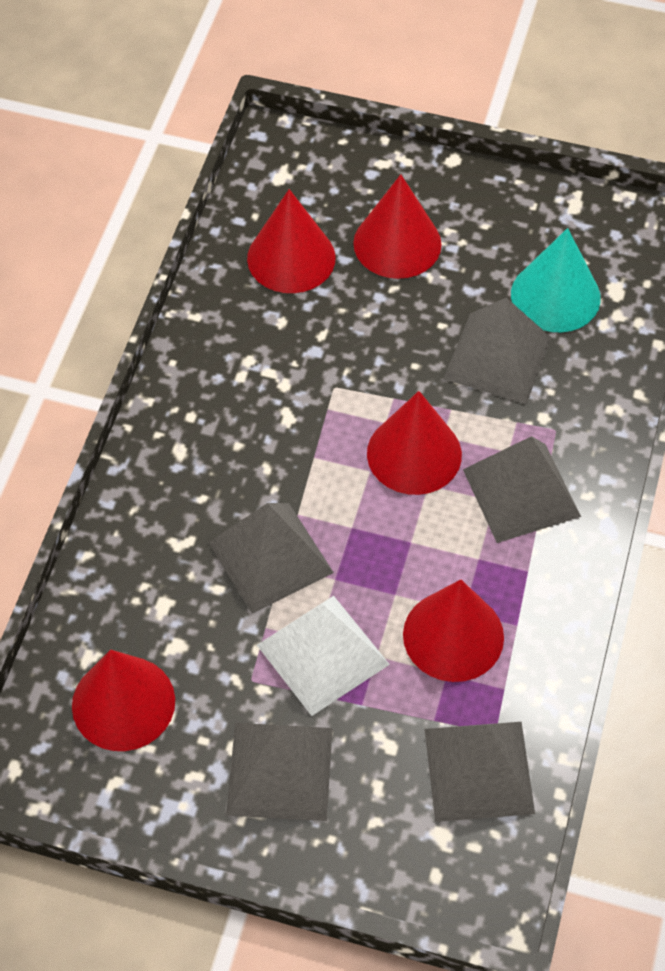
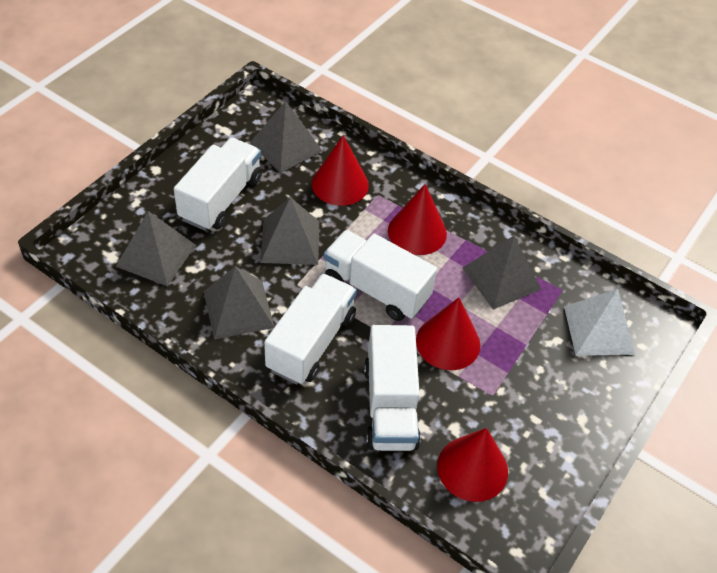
red cone: 5 -> 4
turquoise cone: 1 -> 0
white truck: 0 -> 4

